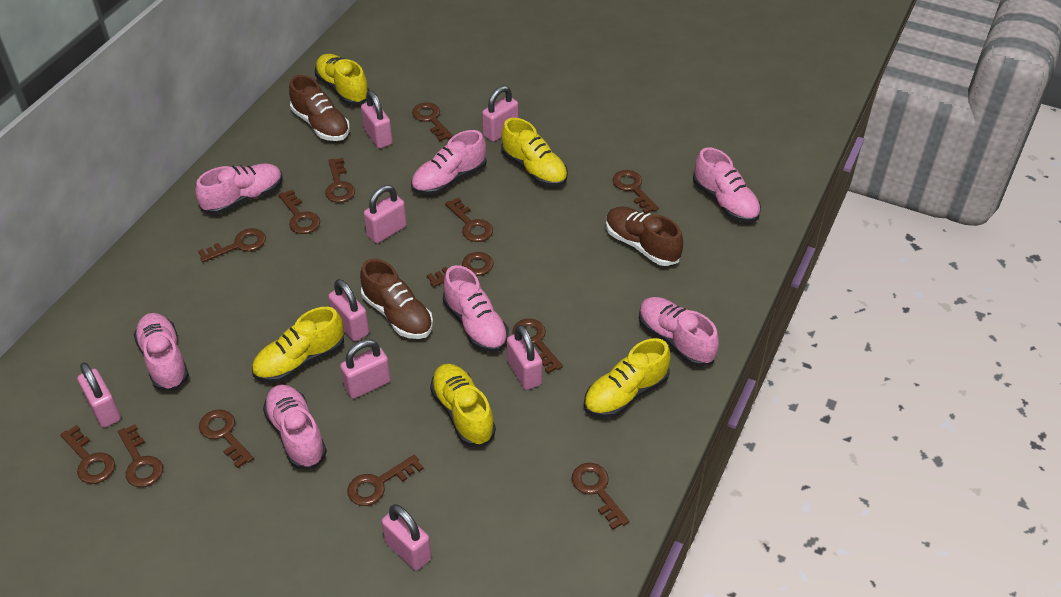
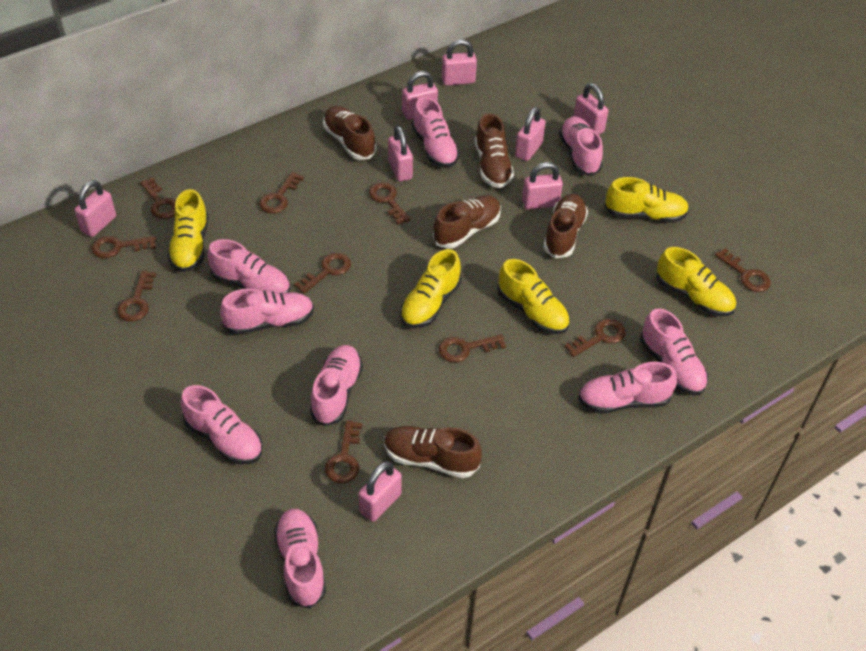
brown key: 13 -> 10
brown shoe: 3 -> 5
pink shoe: 7 -> 9

